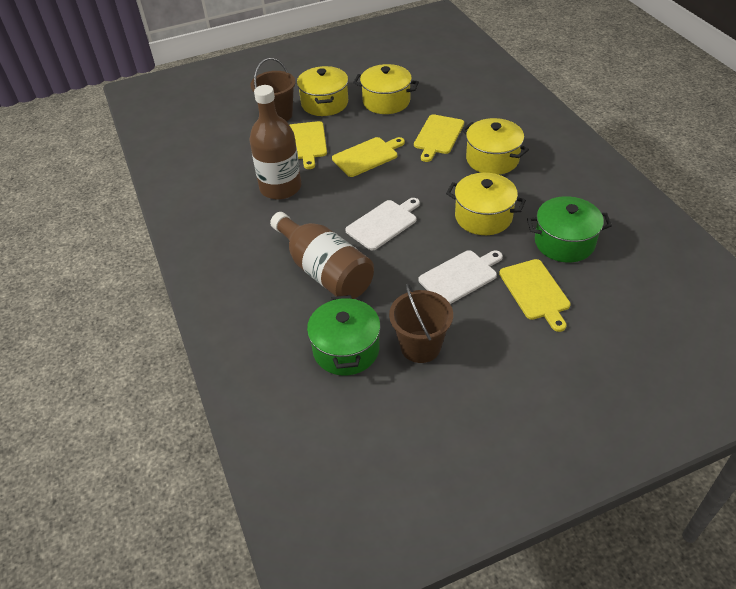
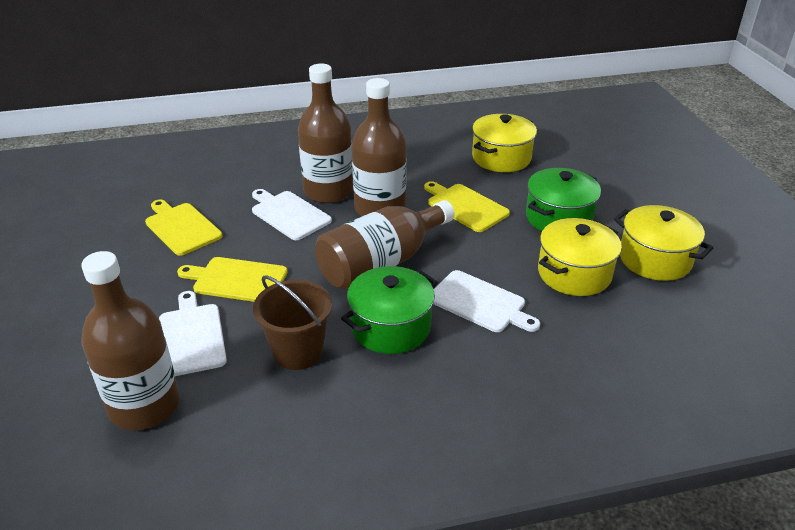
brown bottle: 2 -> 4
brown bucket: 2 -> 1
white cutting board: 2 -> 3
yellow cutting board: 4 -> 3
yellow pot: 4 -> 3

